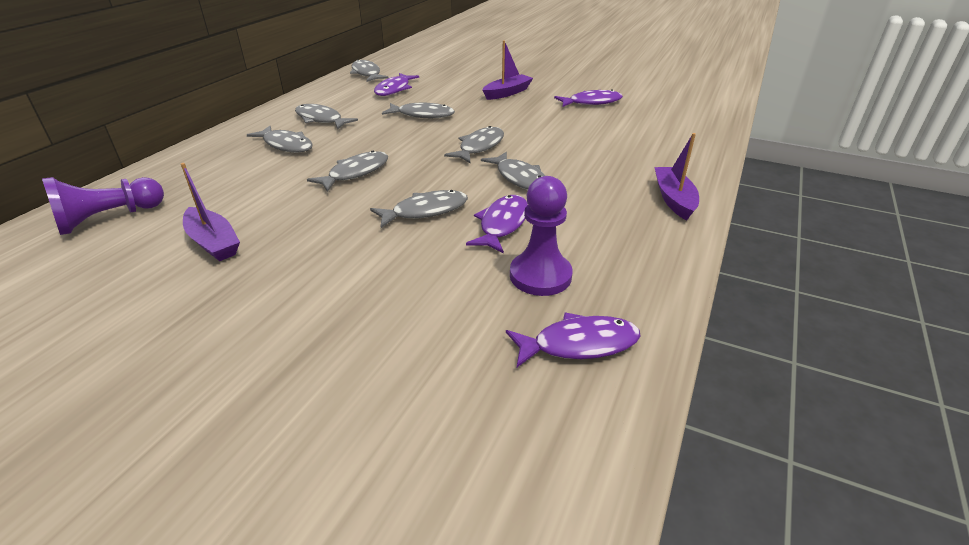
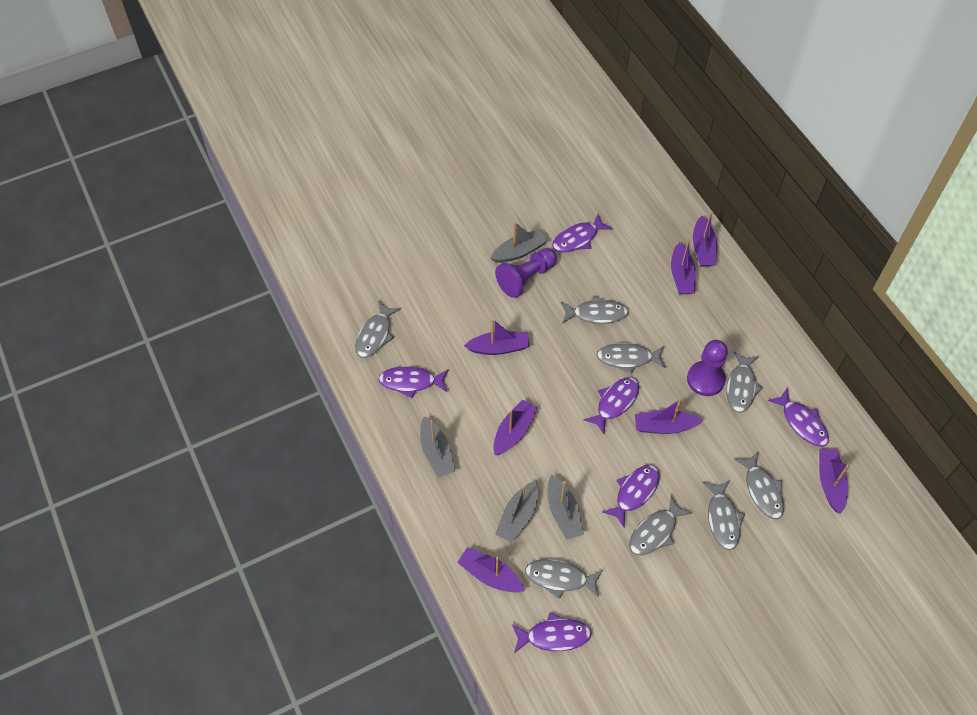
grey boat: 0 -> 4
purple boat: 3 -> 7
purple fish: 4 -> 6

